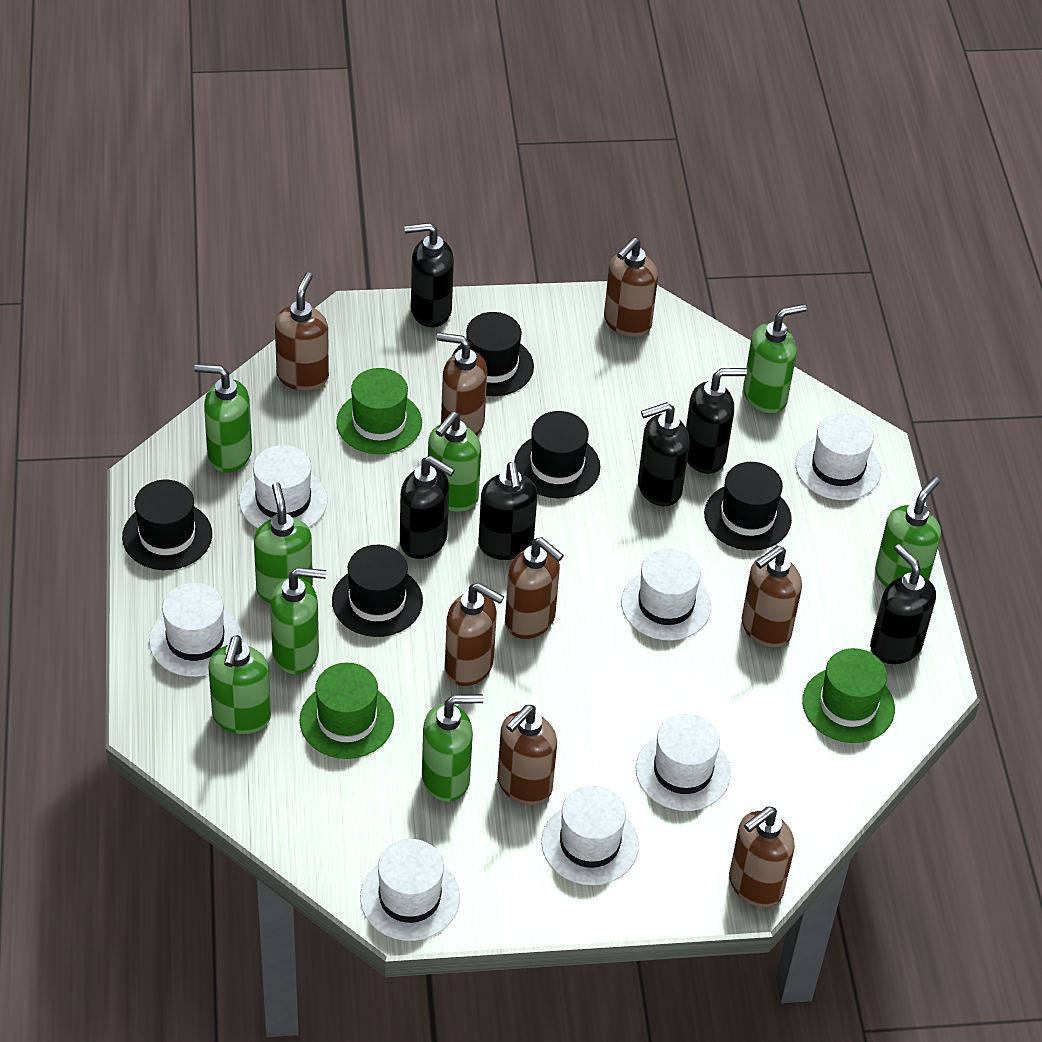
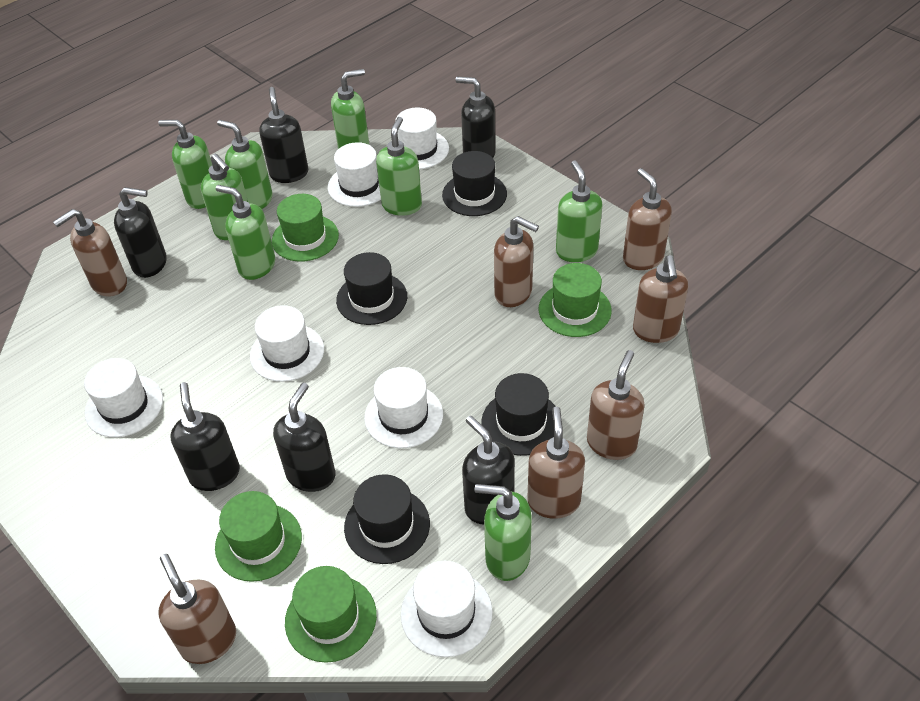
black hat: 5 -> 4
brown soap dispenser: 8 -> 7
green hat: 3 -> 4
white hat: 7 -> 6

